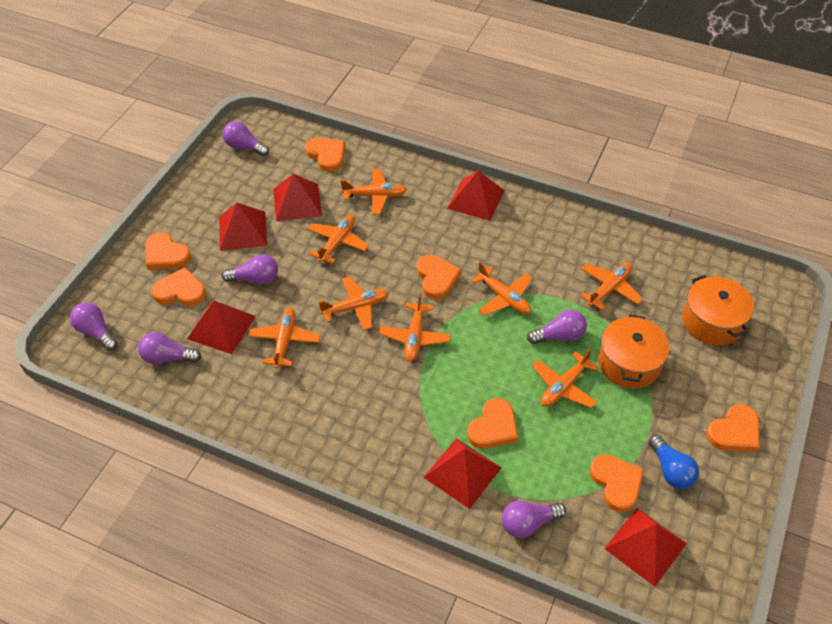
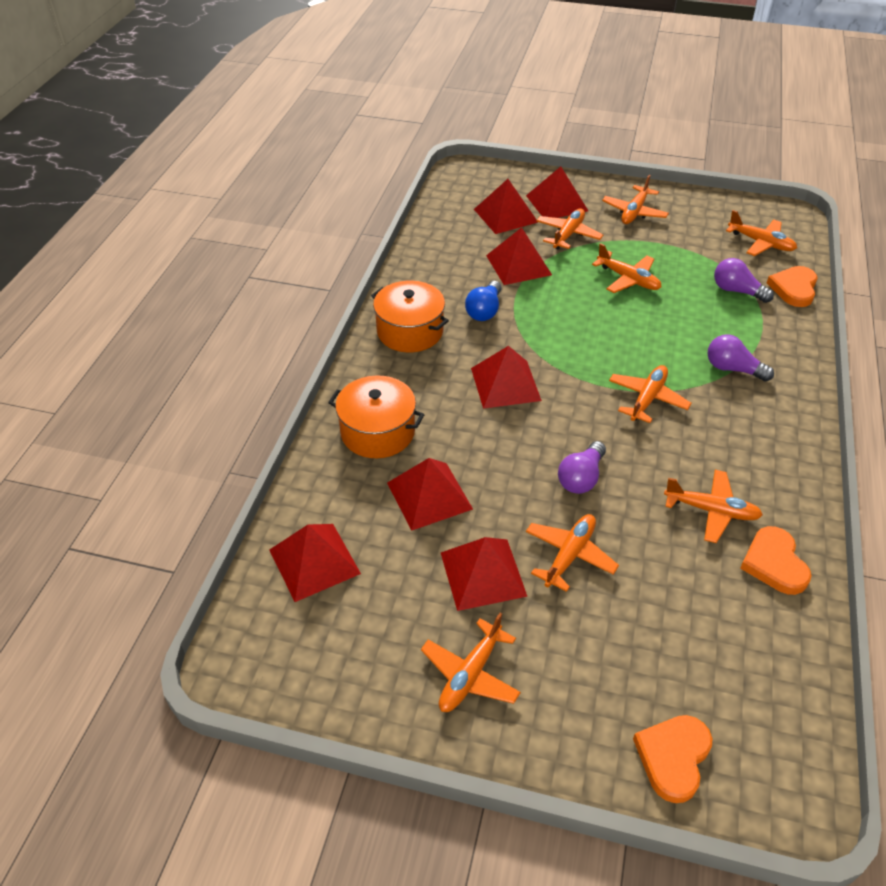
orange heart: 7 -> 3
purple light bulb: 6 -> 3
red pyramid: 6 -> 7

